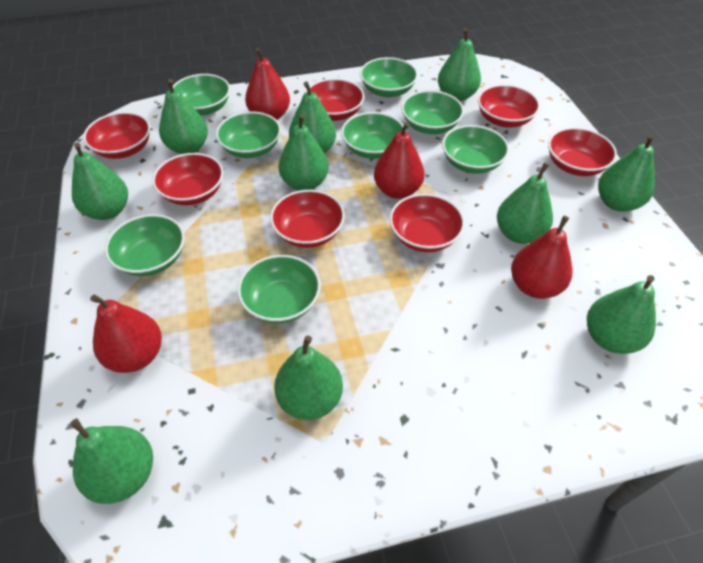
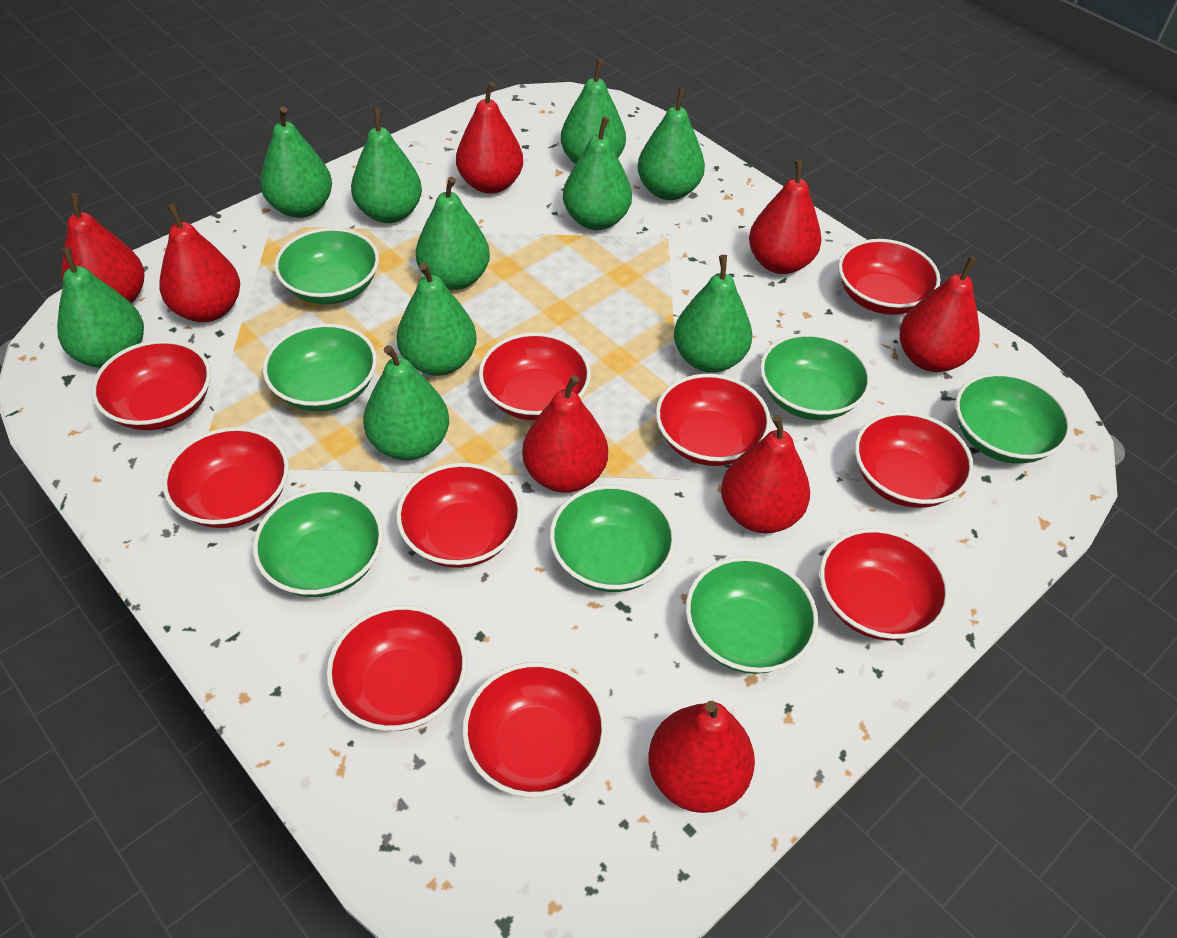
green bowl: 8 -> 7
red bowl: 7 -> 10
red pear: 4 -> 8

